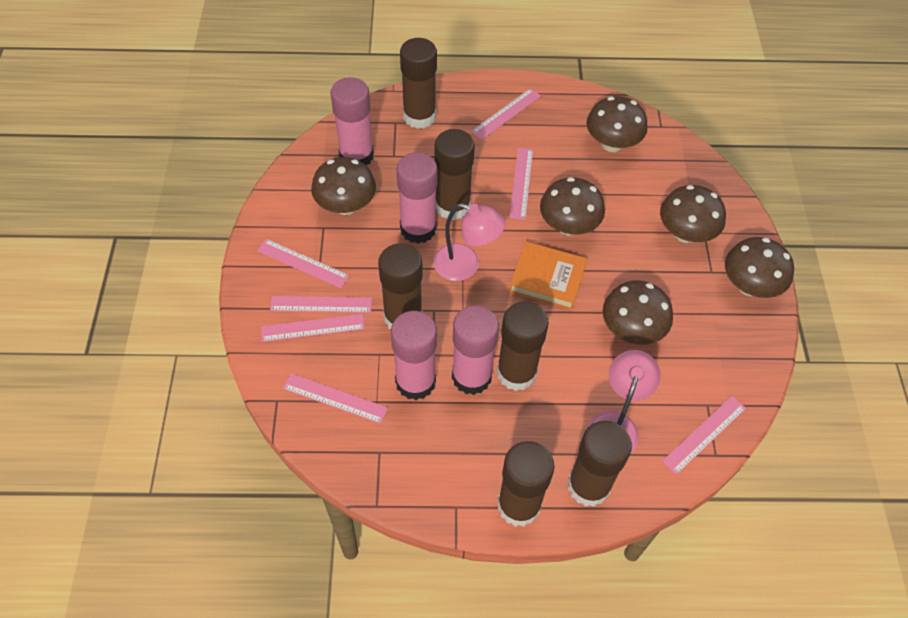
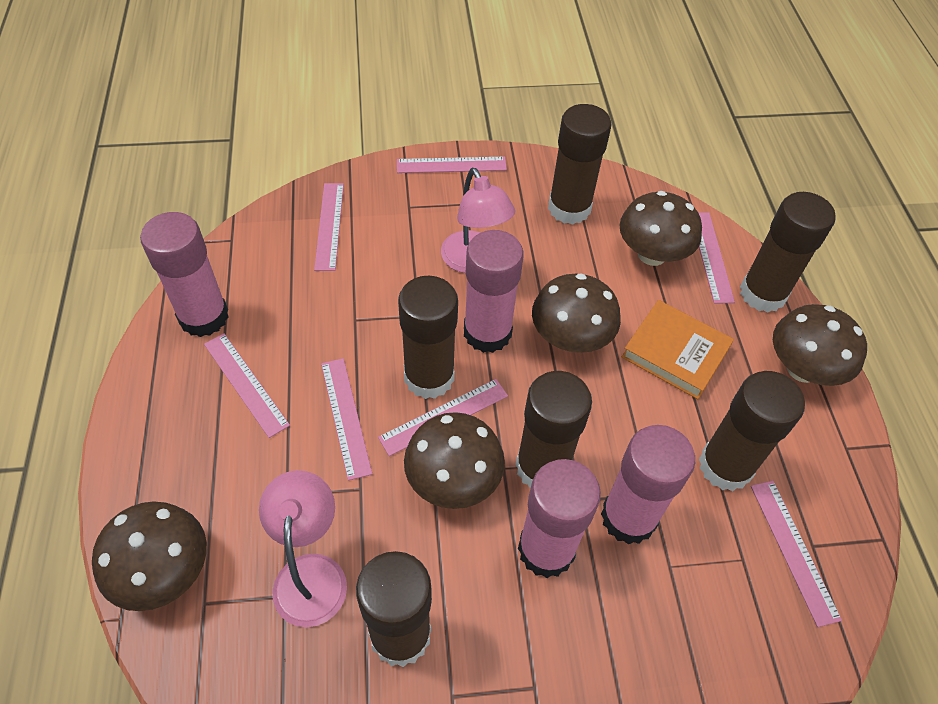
brown mushroom: 6 -> 5

